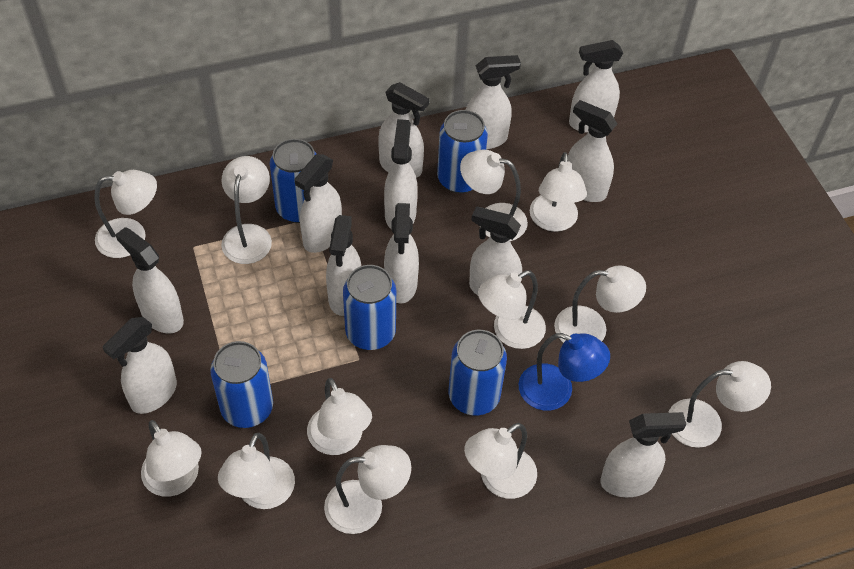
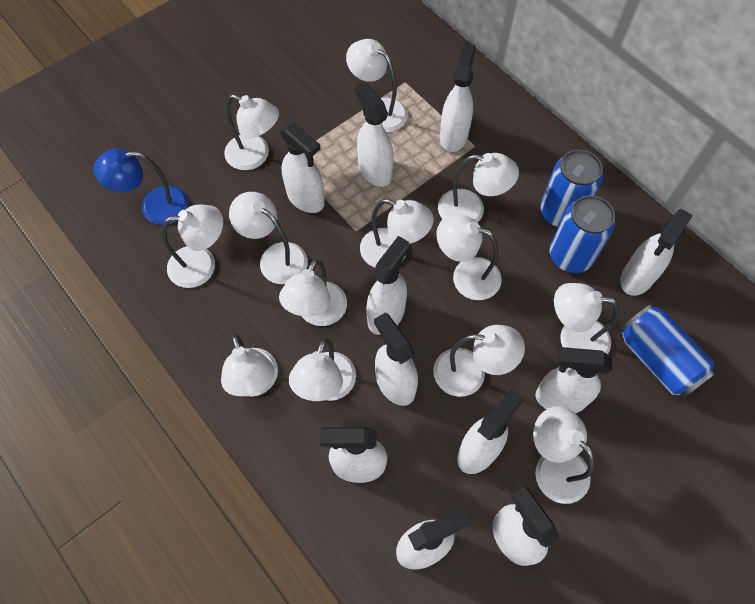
blue can: 5 -> 3
white lamp: 12 -> 13
white spray bottle: 12 -> 11

